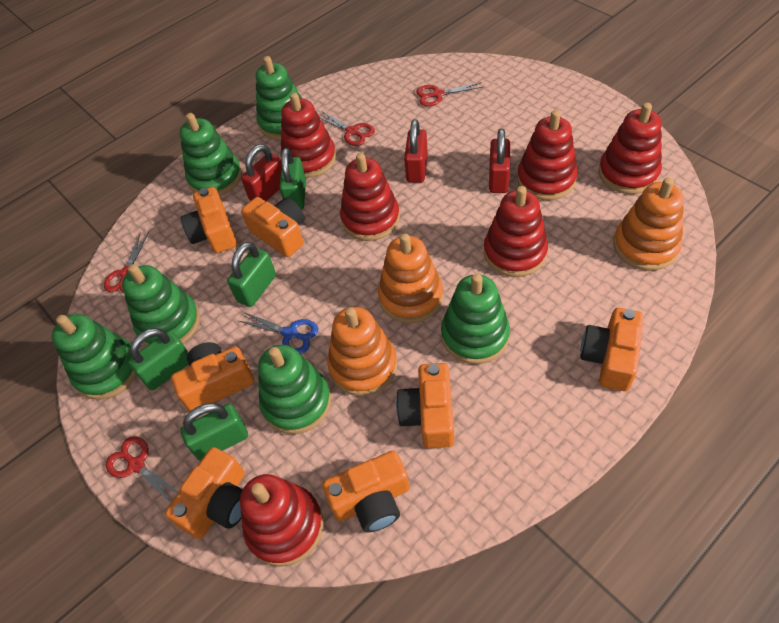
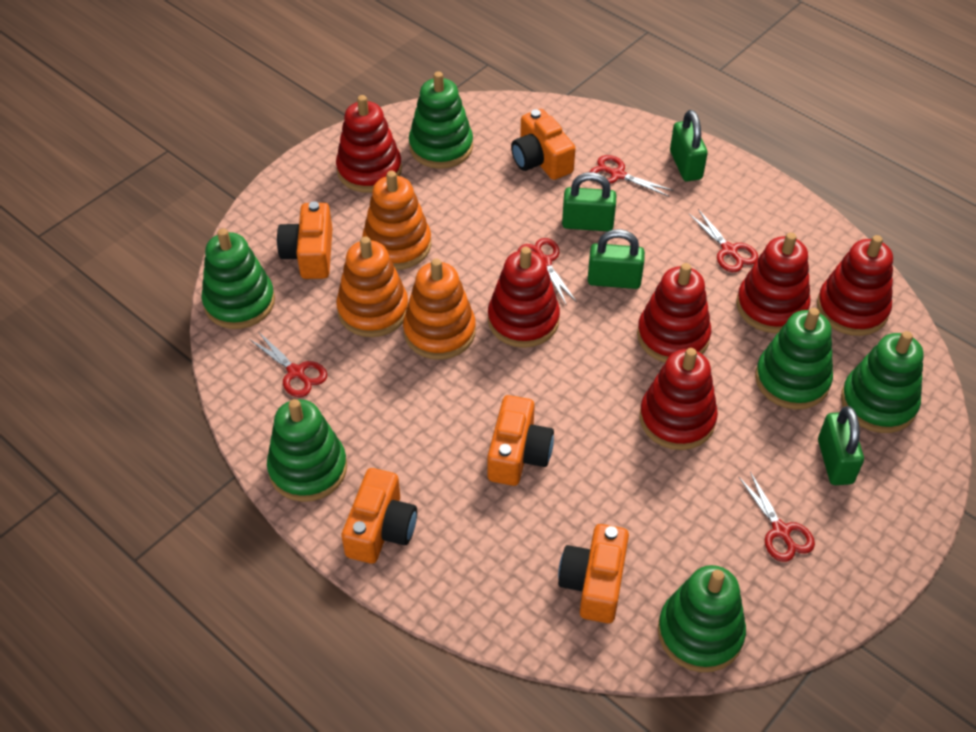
blue scissors: 1 -> 0
orange camera: 7 -> 5
red padlock: 3 -> 0
red scissors: 4 -> 5

